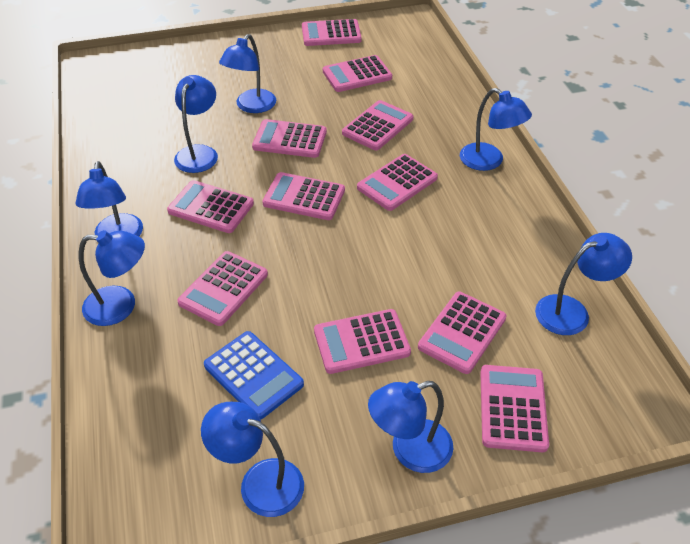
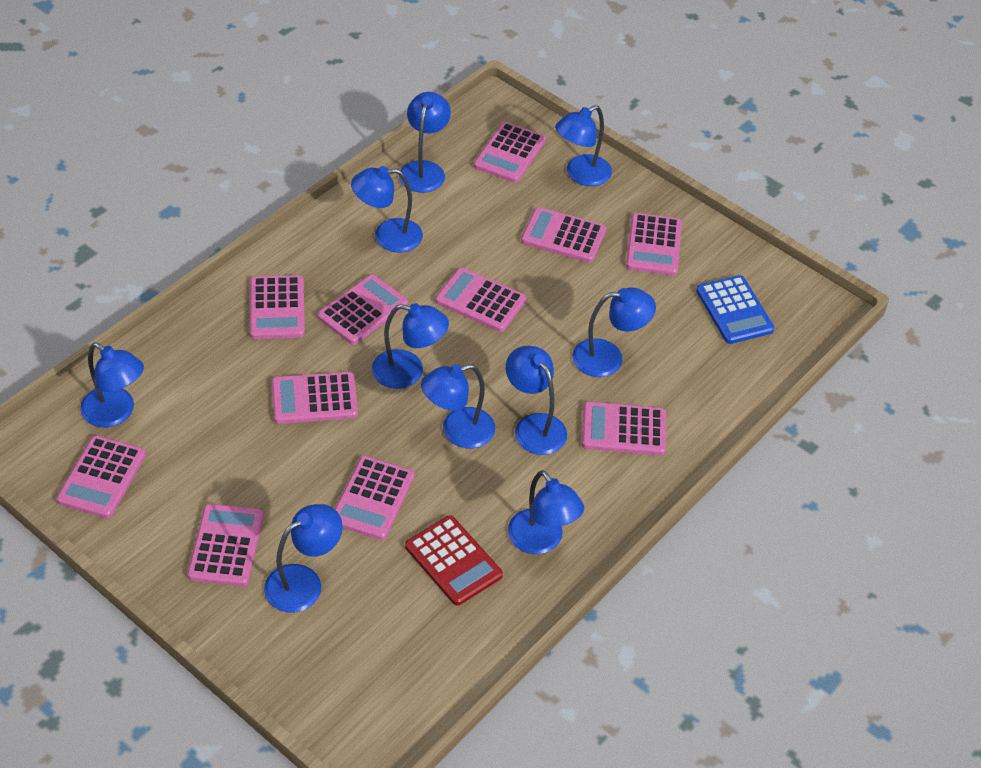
blue lamp: 8 -> 10
red calculator: 0 -> 1

